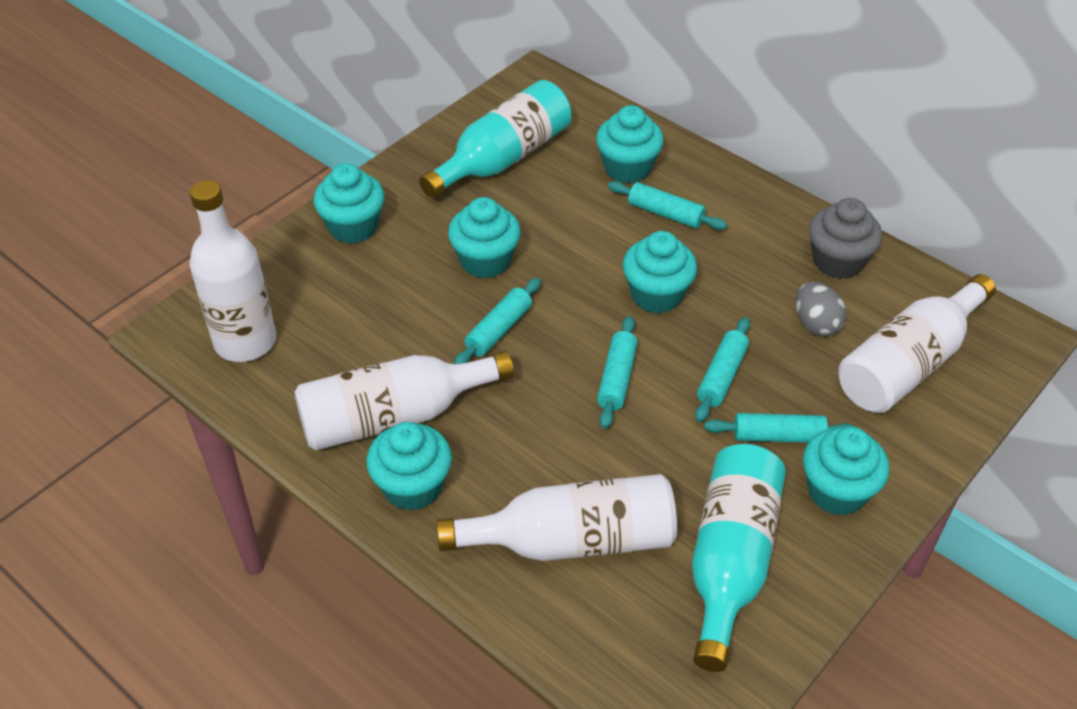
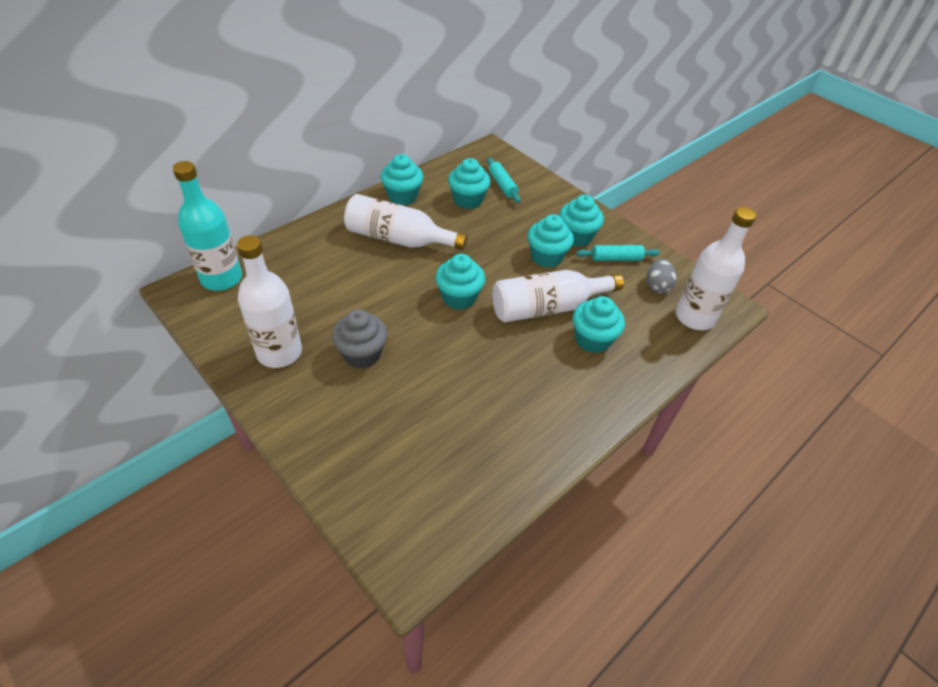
turquoise bottle: 2 -> 1
turquoise rolling pin: 5 -> 2

